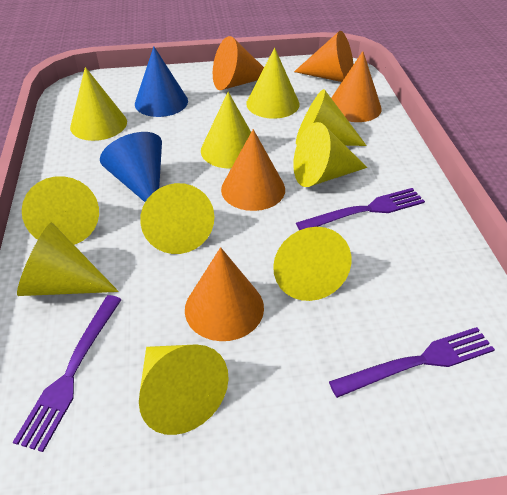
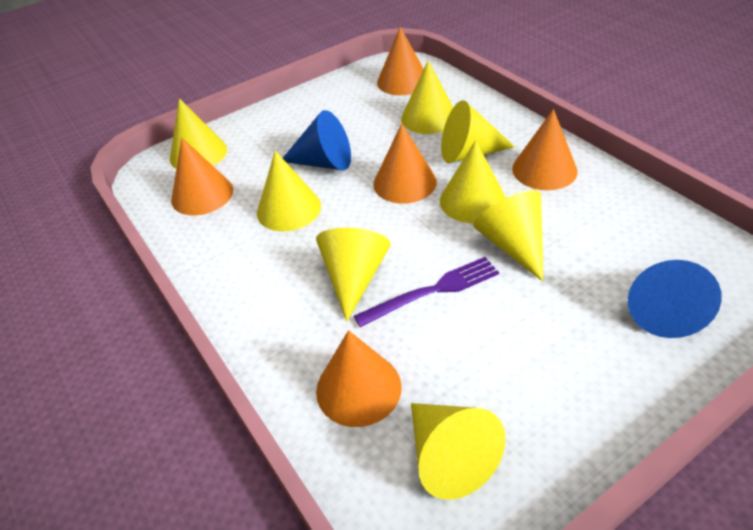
purple fork: 3 -> 1
yellow cone: 10 -> 8

